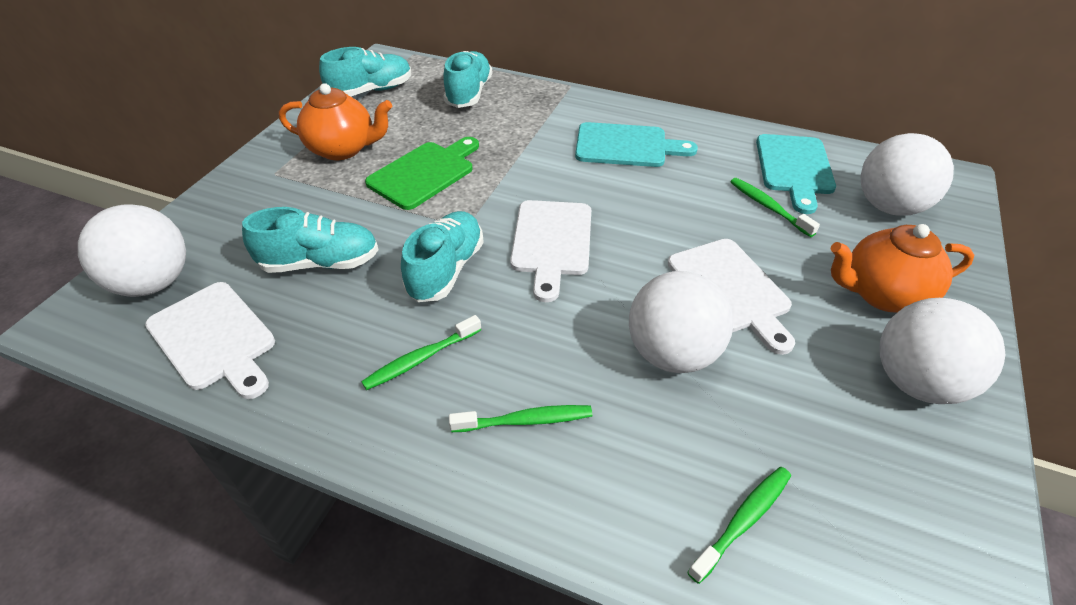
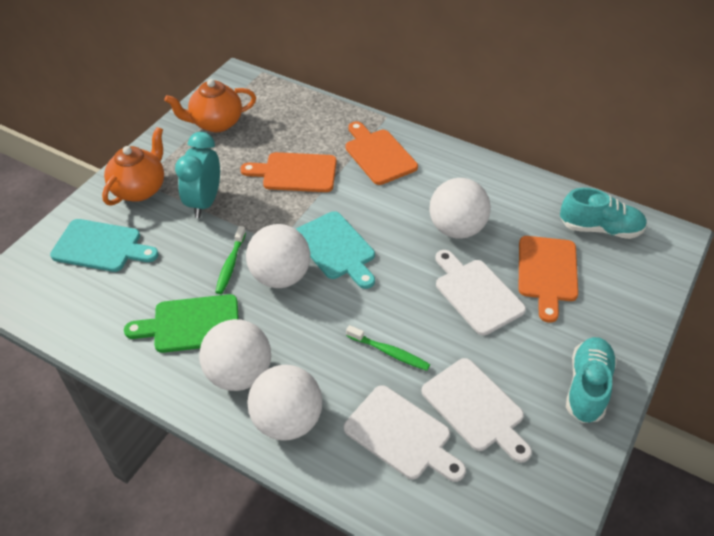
green toothbrush: 4 -> 2
orange cutting board: 0 -> 3
turquoise clock: 0 -> 1
turquoise shoe: 4 -> 2

